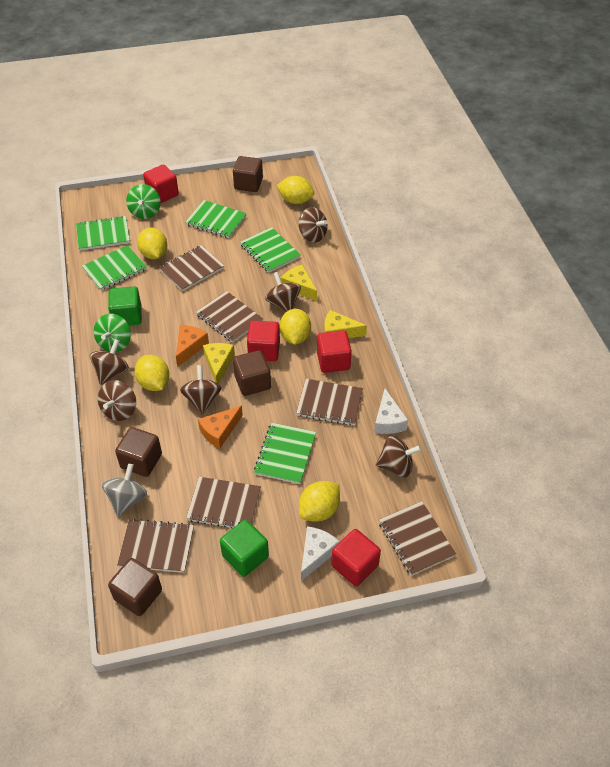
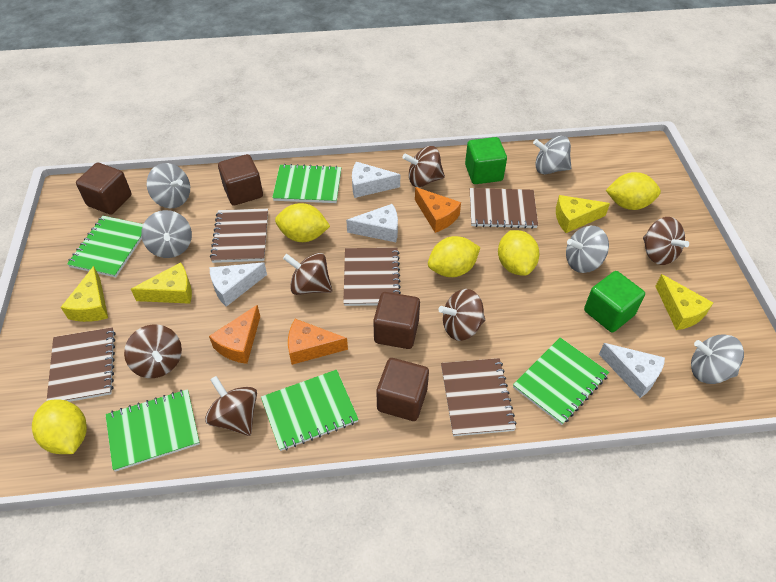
brown notebook: 6 -> 5
green spinning top: 2 -> 0
grey spinning top: 1 -> 5
orange cheese: 2 -> 3
red cube: 4 -> 0
white cheese: 2 -> 4
yellow cheese: 3 -> 4

